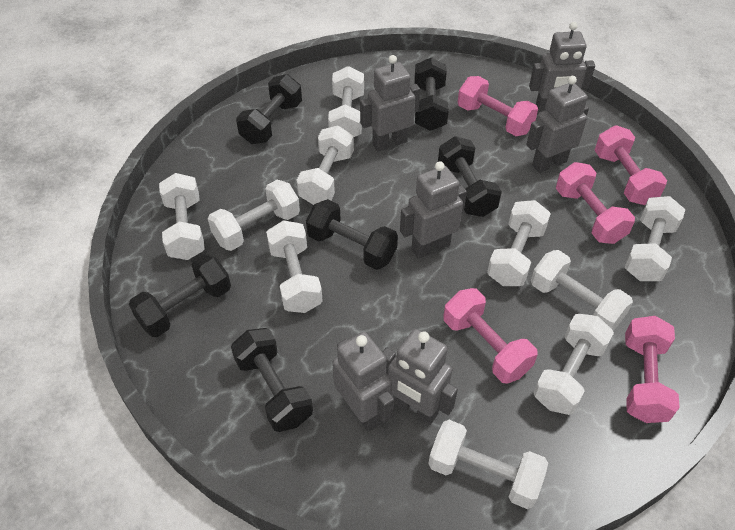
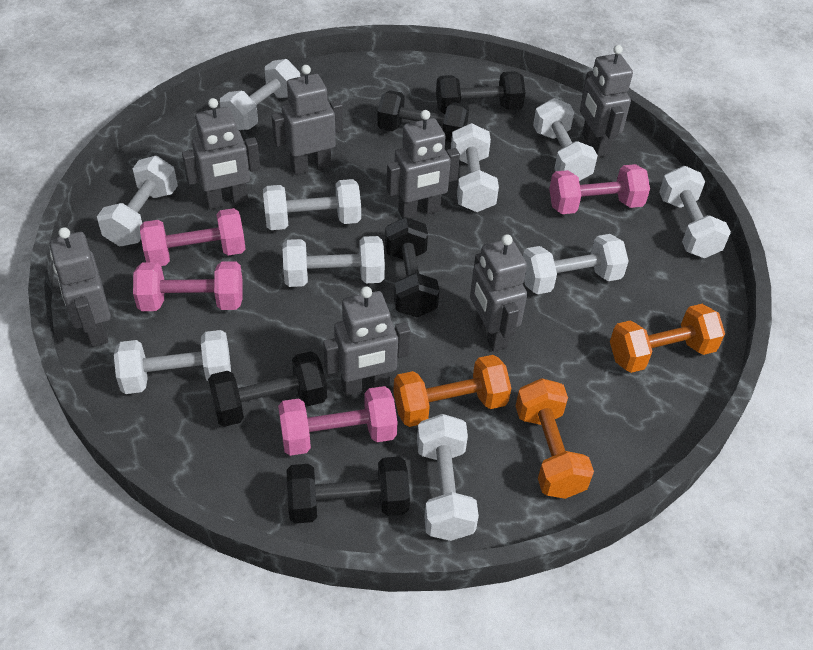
black dumbbell: 6 -> 5
grey robot: 6 -> 7
orange dumbbell: 0 -> 3
pink dumbbell: 5 -> 4

